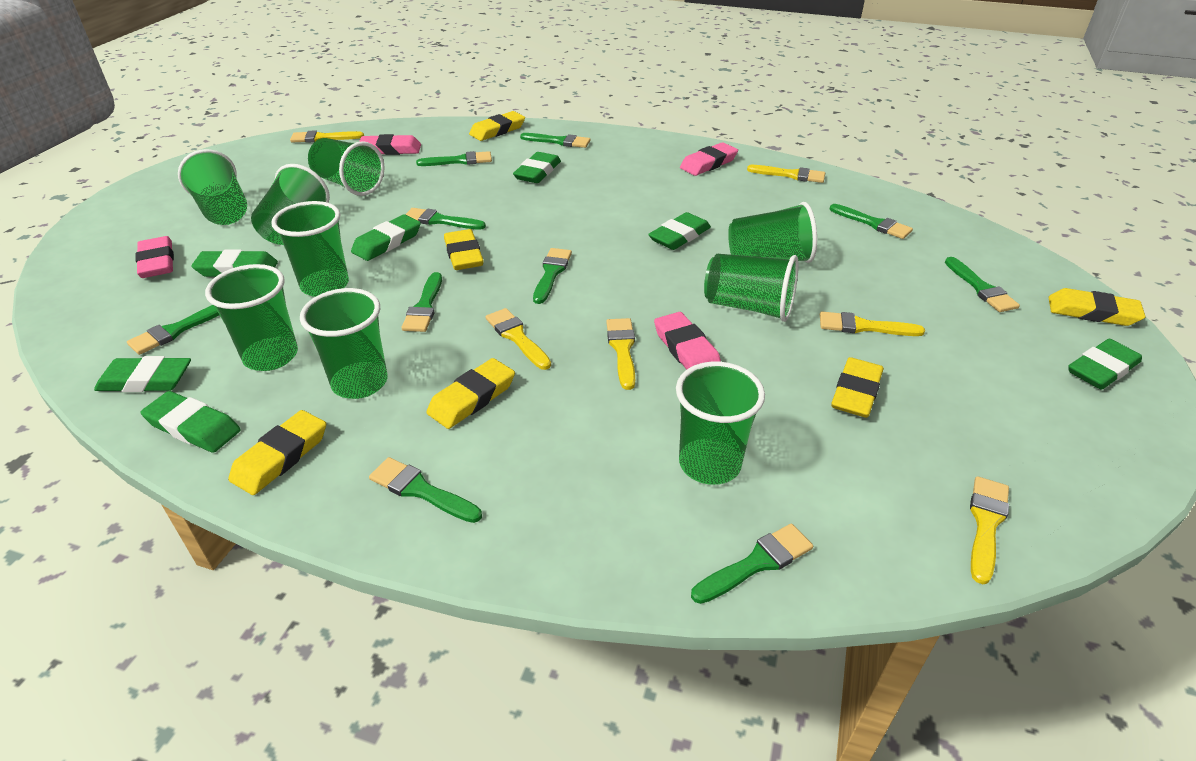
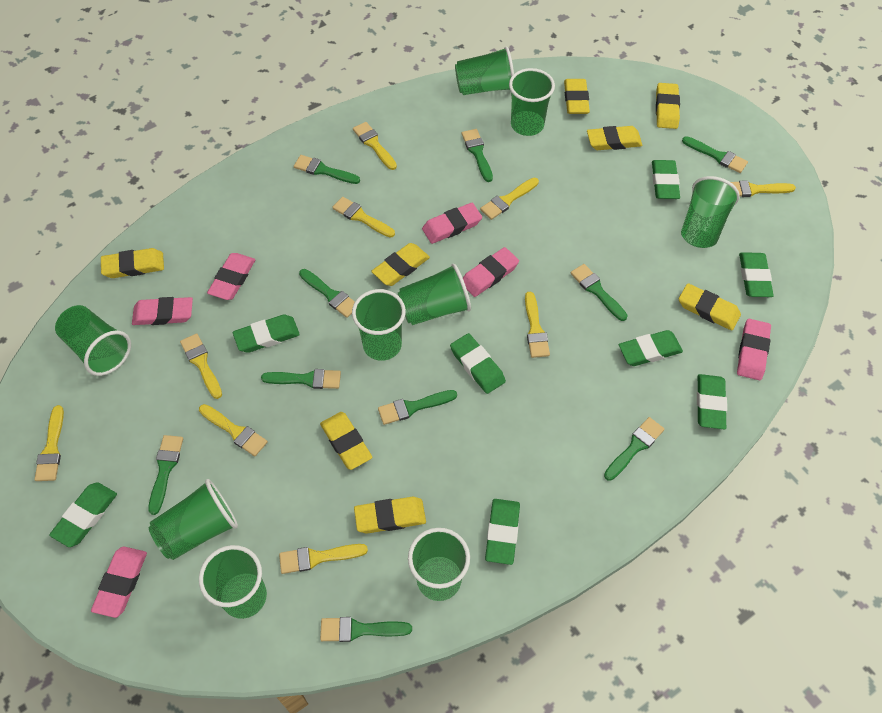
green eraser: 7 -> 8
pink eraser: 4 -> 6
yellow brush: 6 -> 9
yellow eraser: 6 -> 8

